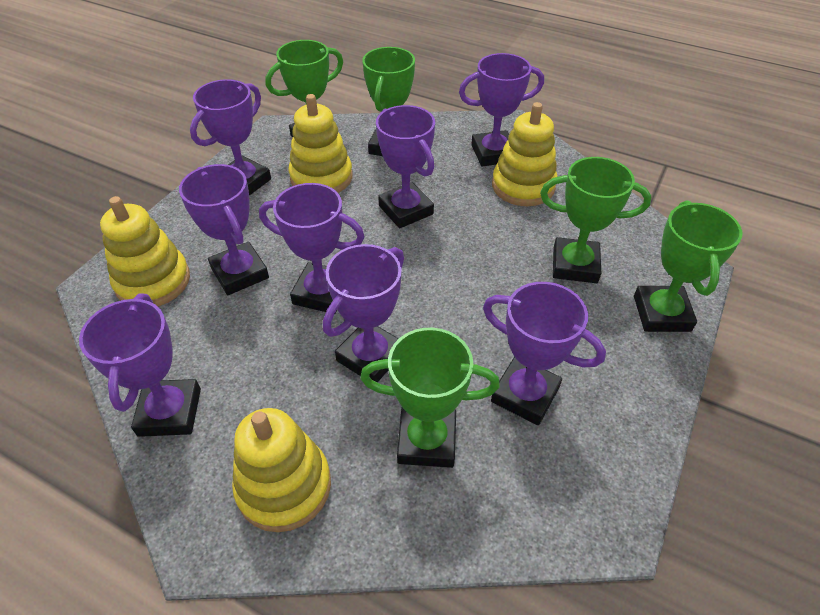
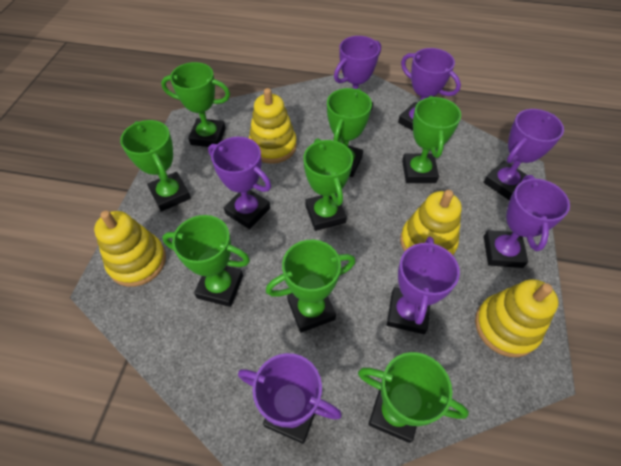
green trophy: 5 -> 8
purple trophy: 8 -> 7

